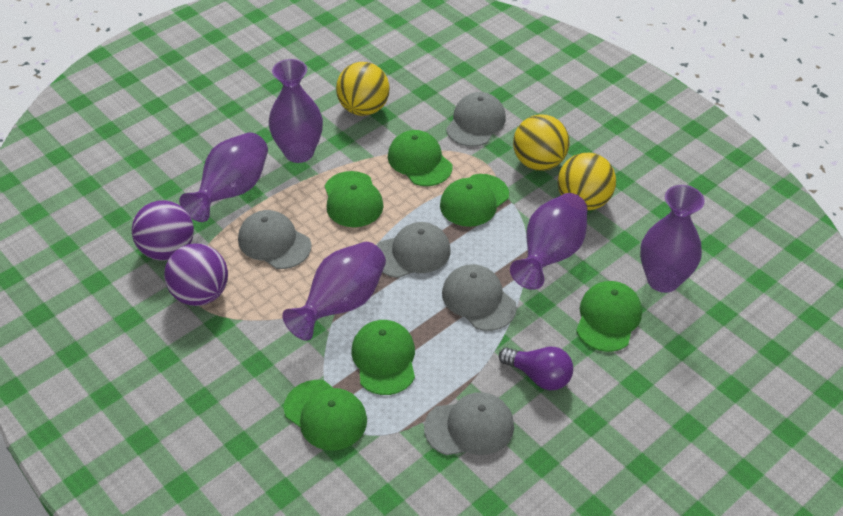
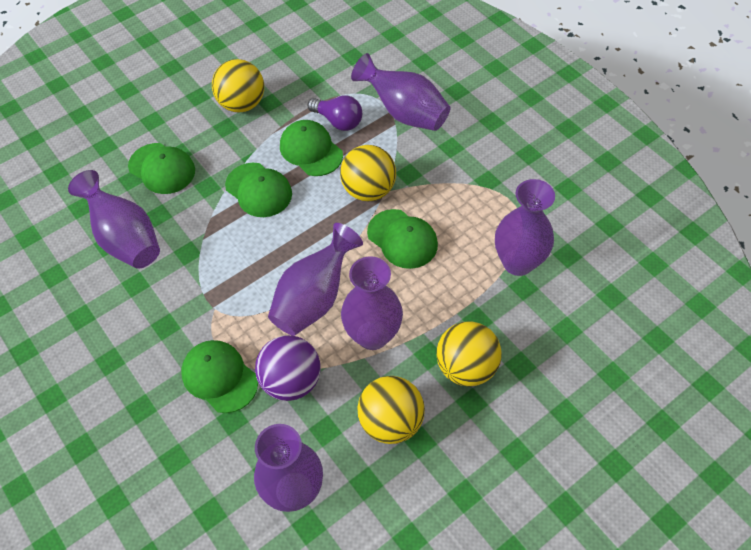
green cap: 6 -> 5
grey cap: 5 -> 0
purple ball: 2 -> 1
purple vase: 5 -> 6
yellow ball: 3 -> 4

